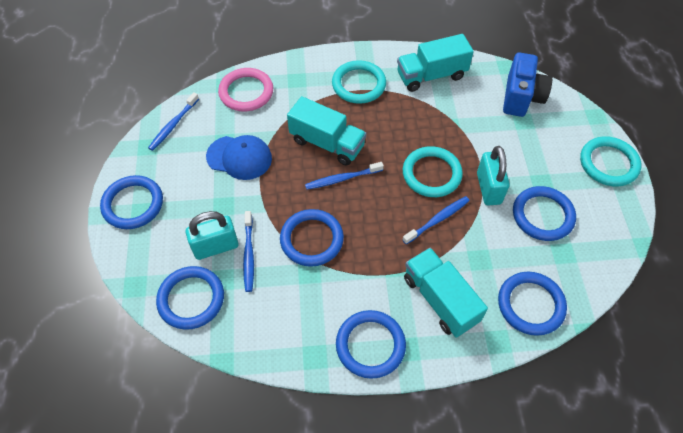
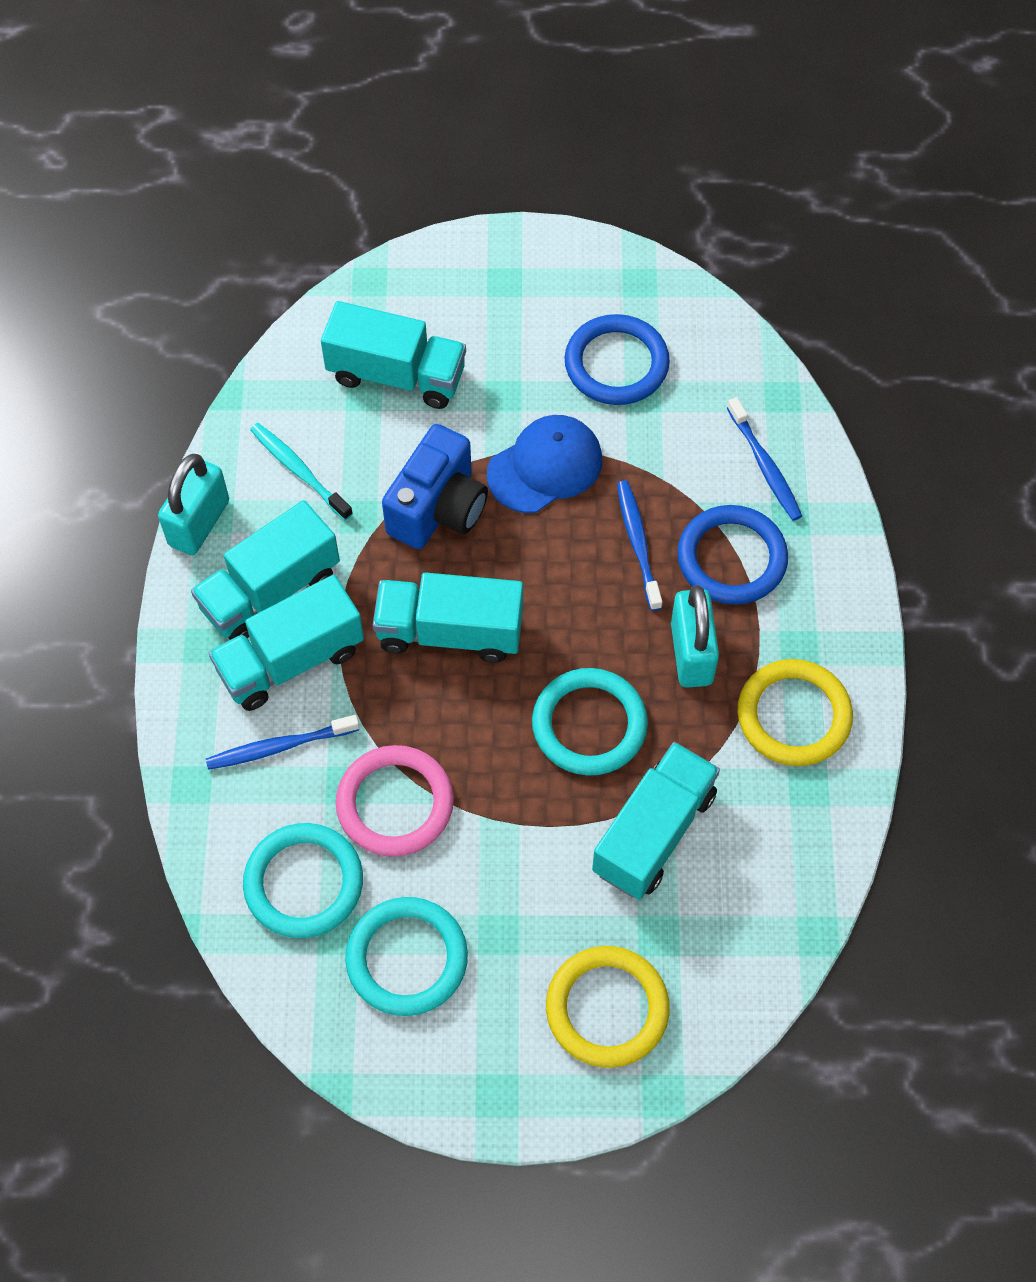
blue ring: 6 -> 2
blue toothbrush: 4 -> 3
turquoise toothbrush: 0 -> 1
turquoise truck: 3 -> 5
yellow ring: 0 -> 2

